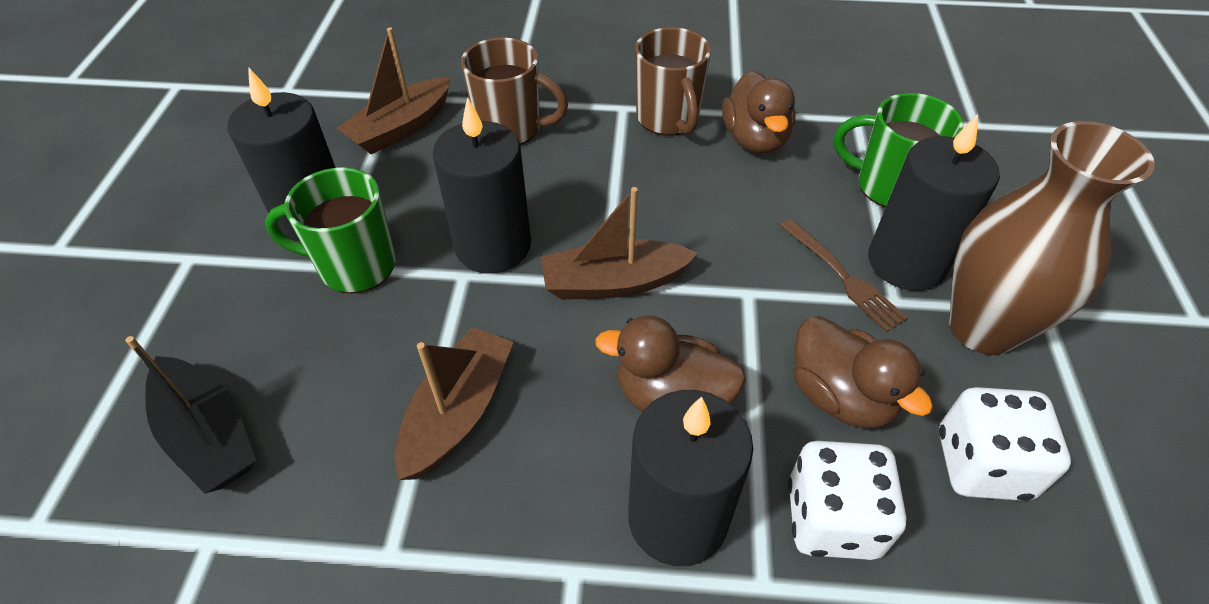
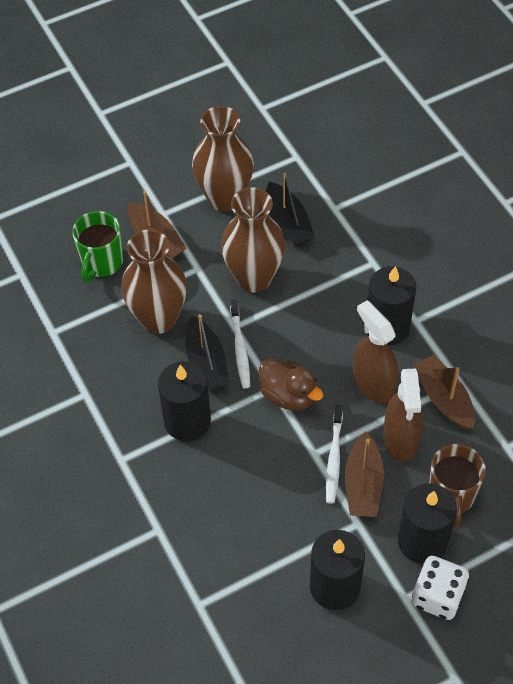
black boat: 1 -> 2
brown duck: 3 -> 1
brown fork: 1 -> 0
brown mug: 2 -> 1
brown spray bottle: 0 -> 2
brown vase: 1 -> 3
green mug: 2 -> 1
white dice: 2 -> 1
white toothbrush: 0 -> 2

